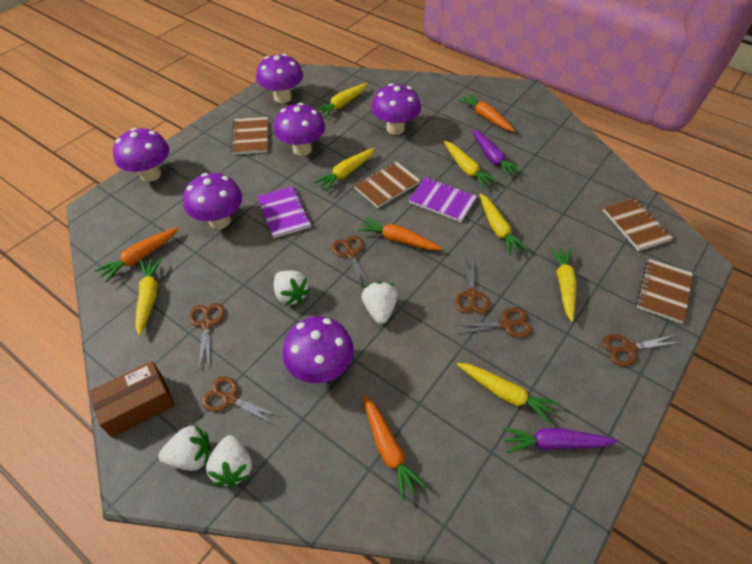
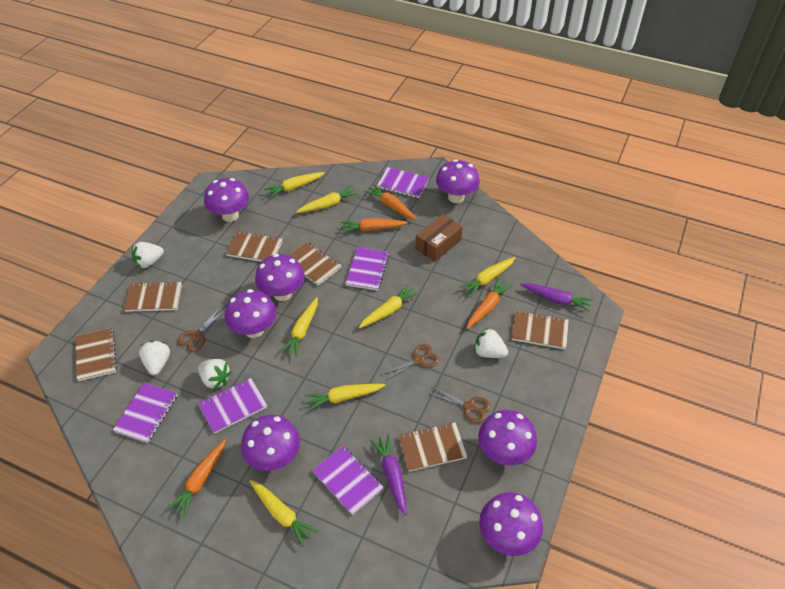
brown notebook: 4 -> 6
brown scissors: 6 -> 3
purple mushroom: 6 -> 7
purple notebook: 2 -> 5

